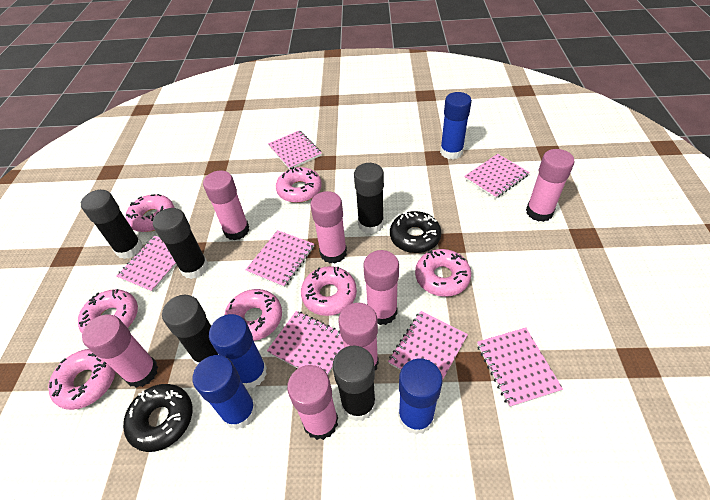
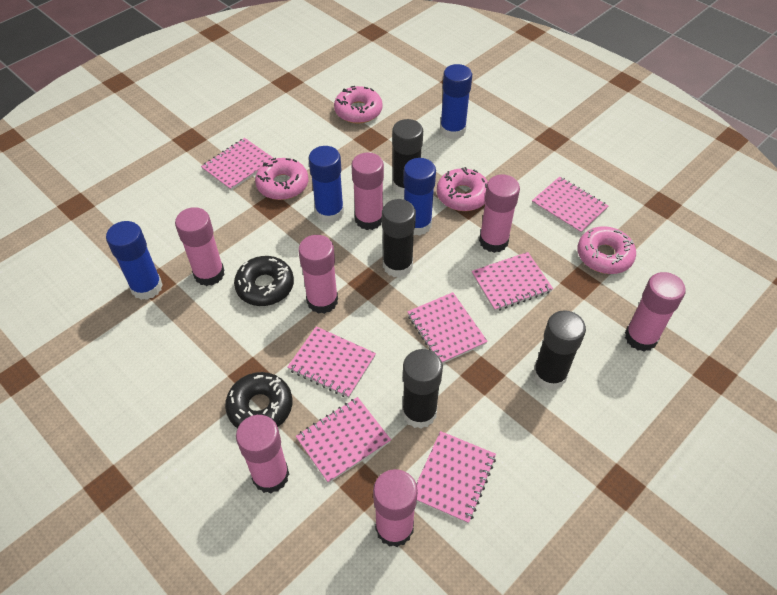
black glue stick: 5 -> 4
pink donut: 7 -> 4

